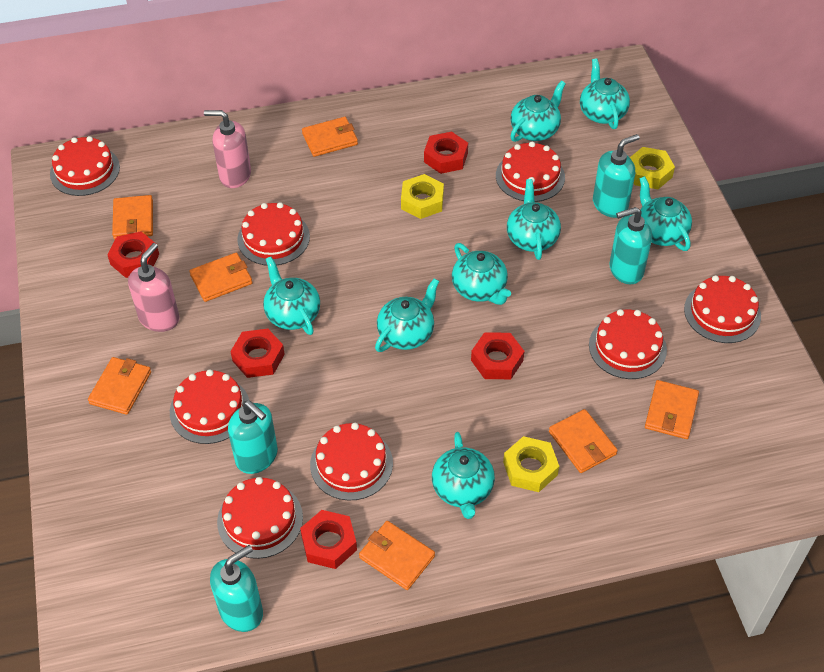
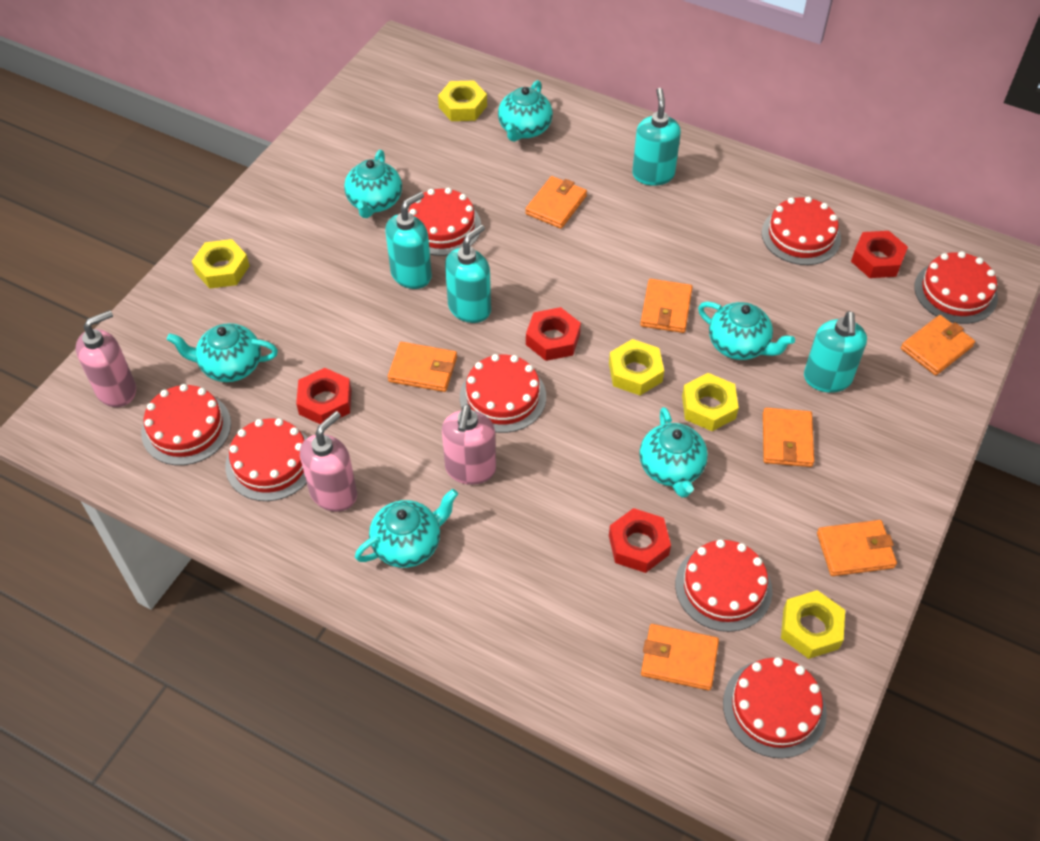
pink soap dispenser: 2 -> 3
red nut: 5 -> 4
turquoise teapot: 8 -> 6
yellow nut: 3 -> 5

